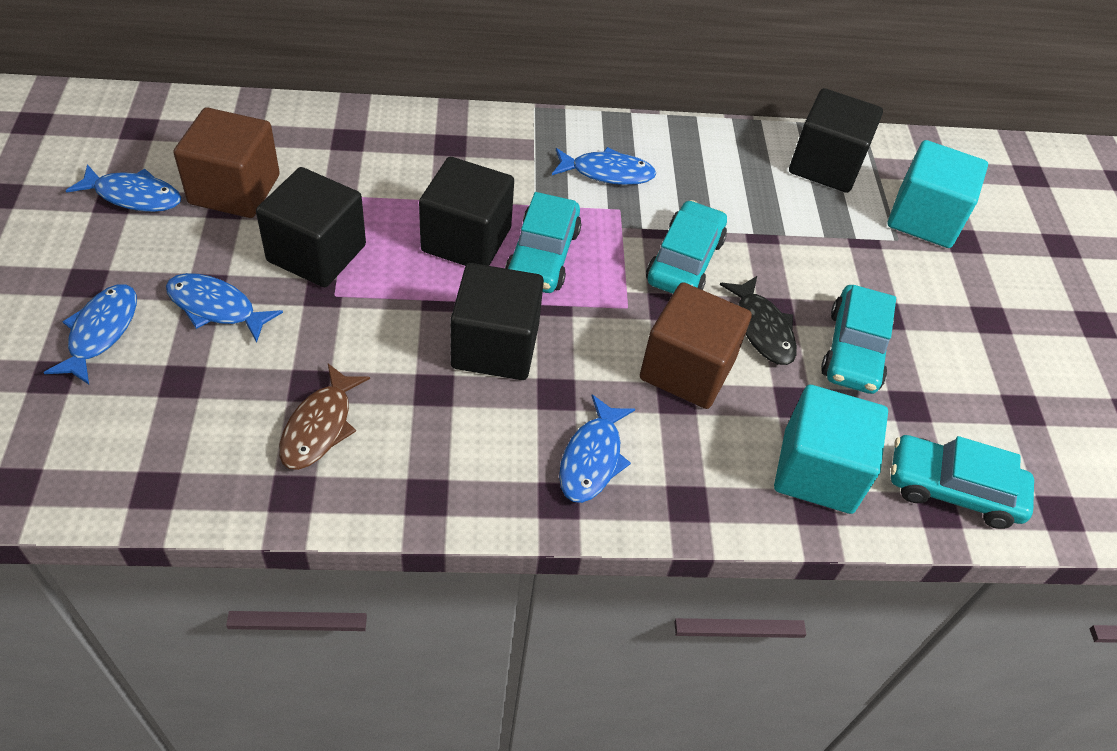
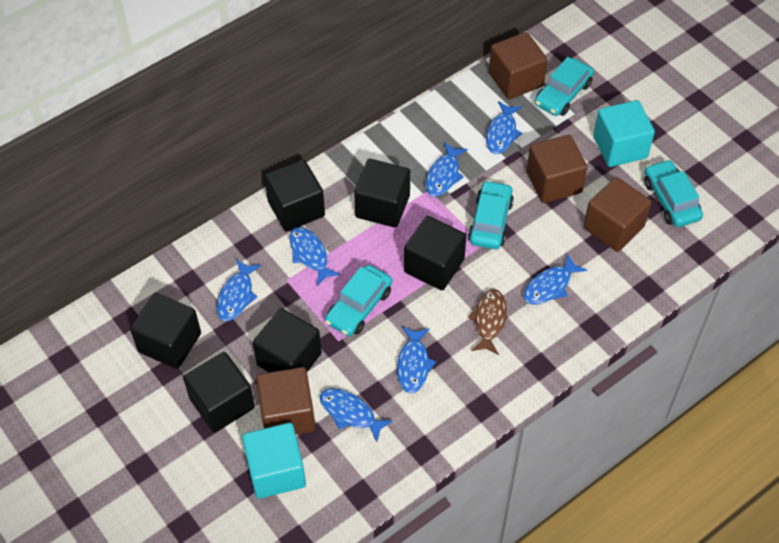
black cube: 4 -> 6
black fish: 1 -> 0
blue fish: 5 -> 7
brown cube: 2 -> 4

